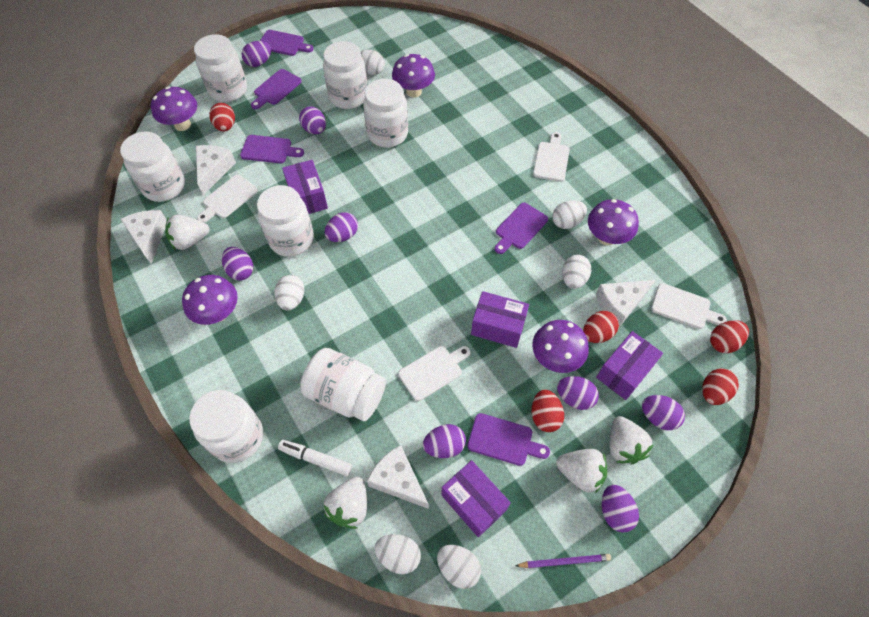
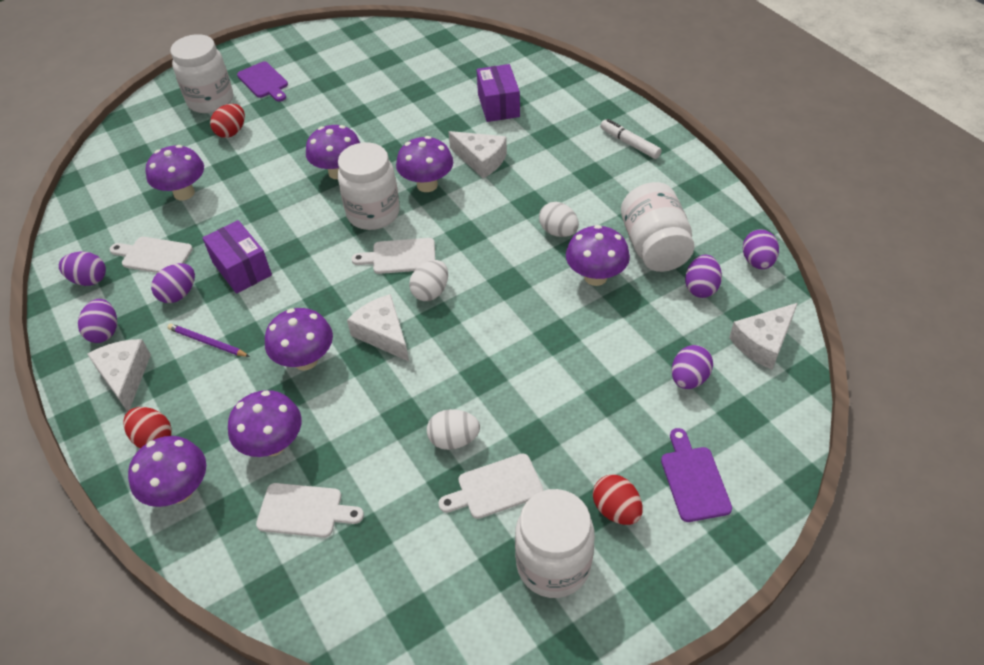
purple box: 4 -> 2
purple cutting board: 5 -> 2
purple egg: 8 -> 6
purple mushroom: 5 -> 7
red egg: 5 -> 3
white egg: 6 -> 3
white jar: 7 -> 4
white strawberry: 4 -> 0

